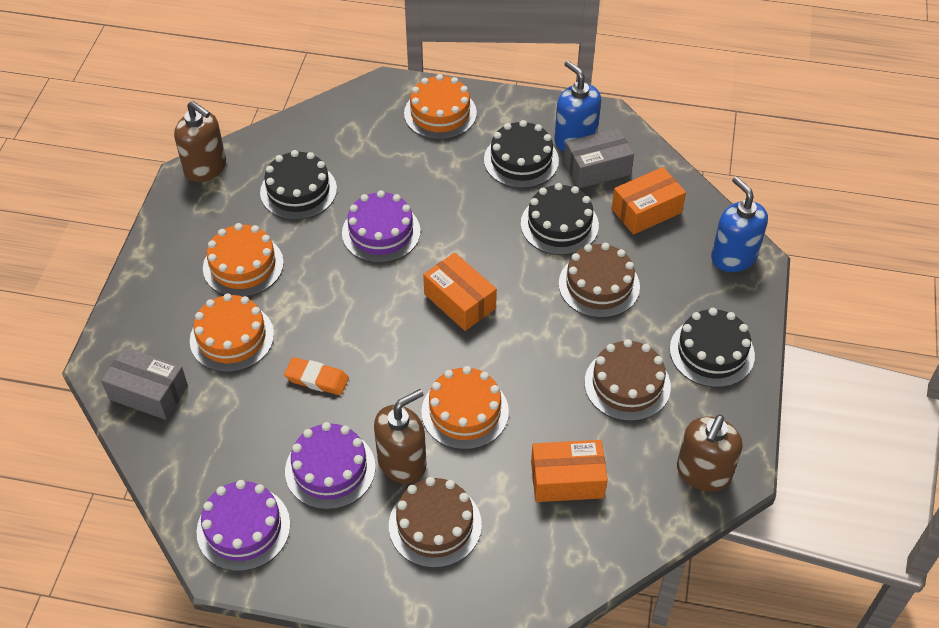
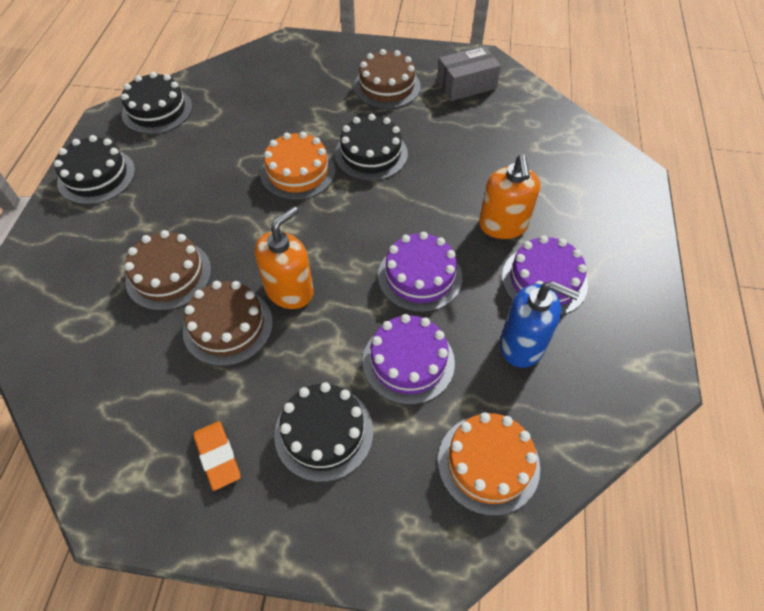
blue soap dispenser: 2 -> 1
brown soap dispenser: 3 -> 0
grey box: 2 -> 1
orange box: 3 -> 0
orange cake: 4 -> 2
orange soap dispenser: 0 -> 2

